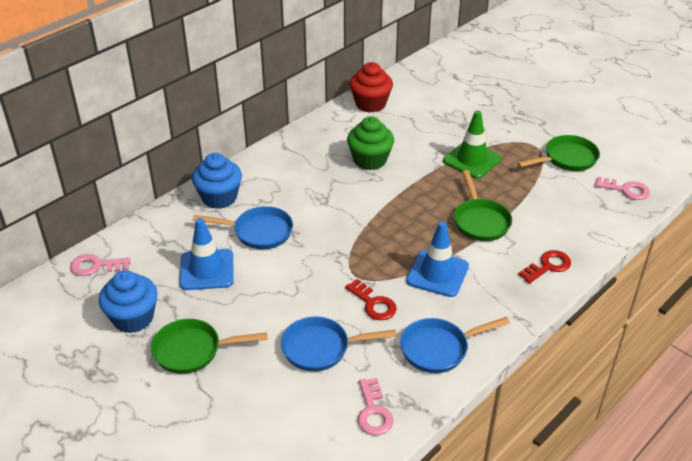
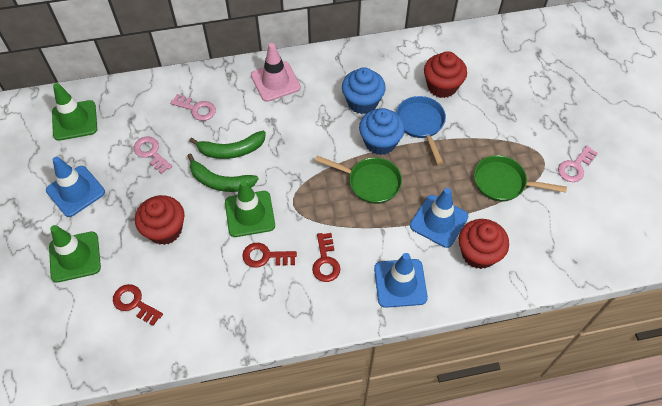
blue pan: 3 -> 1
blue traffic cone: 2 -> 3
green banana: 0 -> 2
green cupcake: 1 -> 0
green pan: 3 -> 2
green traffic cone: 1 -> 3
pink traffic cone: 0 -> 1
red cupcake: 1 -> 3
red key: 2 -> 3

